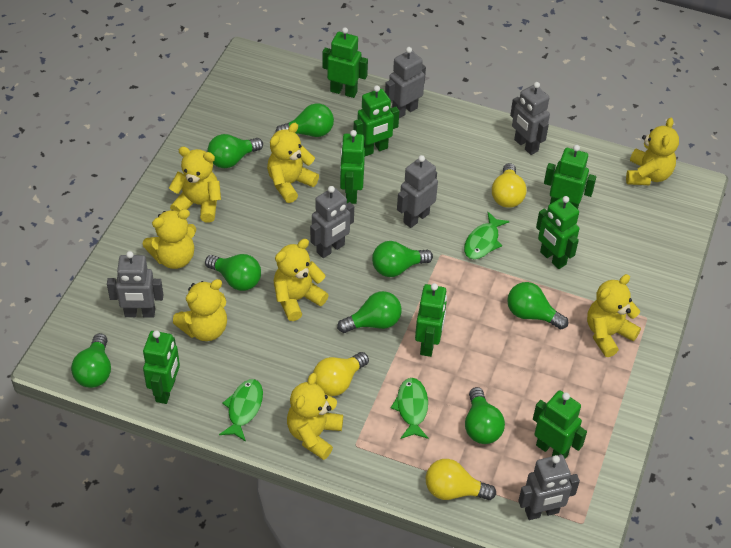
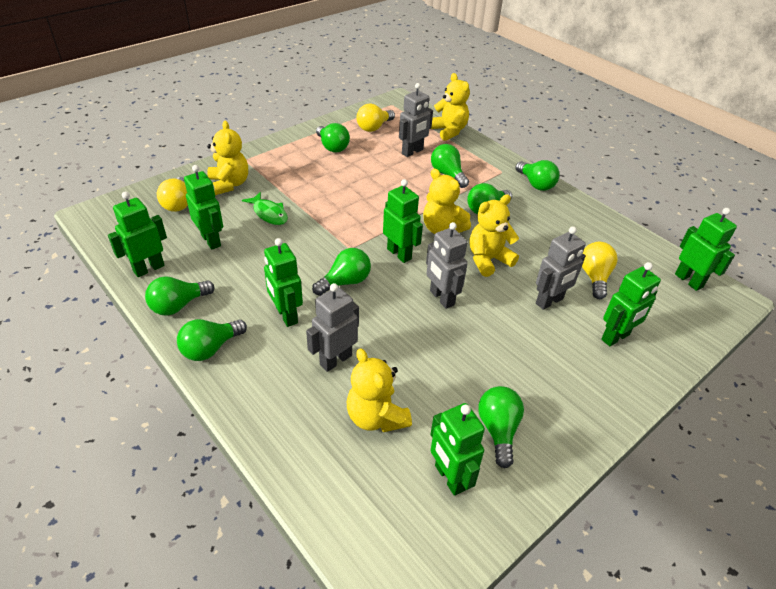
green fish: 3 -> 1
green robot: 8 -> 7
grey robot: 6 -> 4
yellow teddy bear: 8 -> 5

